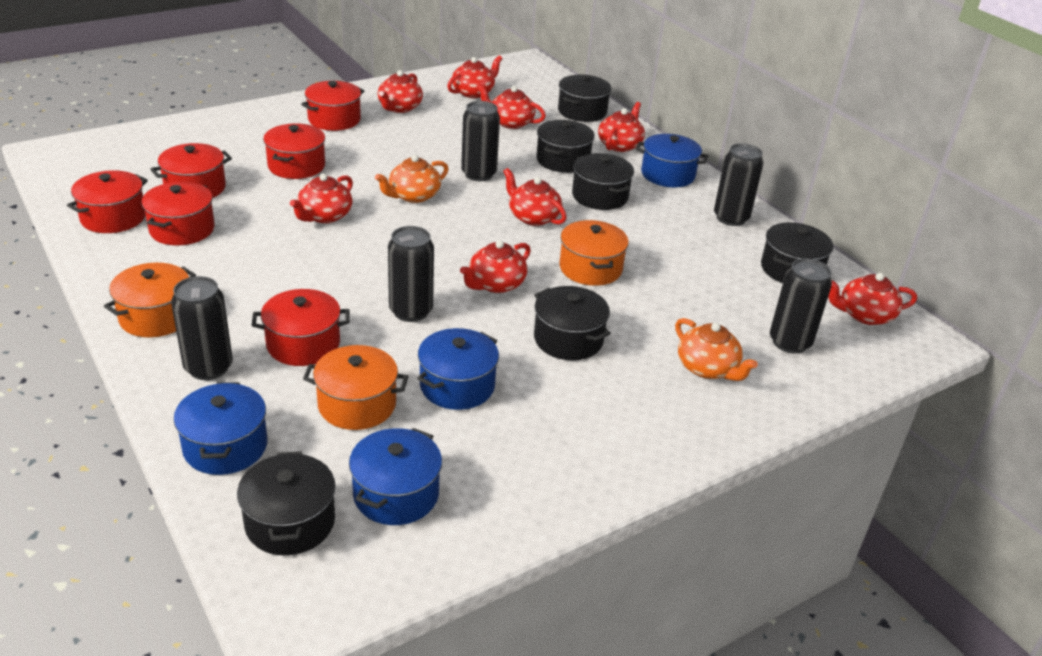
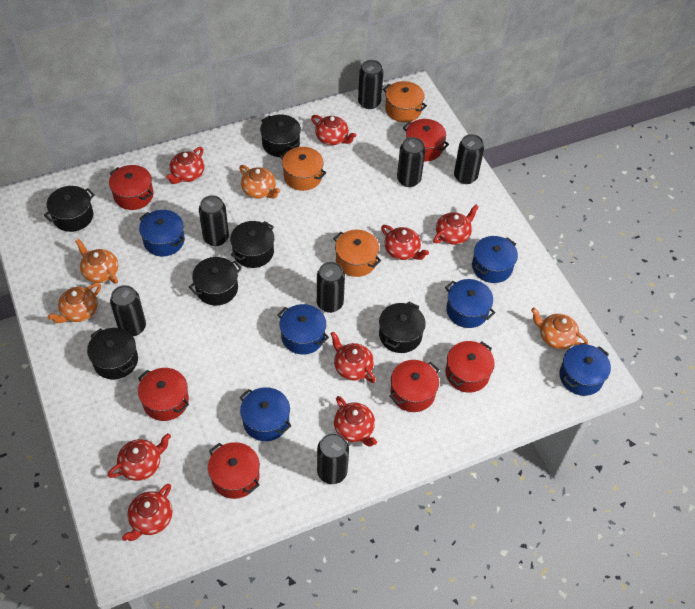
black can: 5 -> 7
blue pot: 4 -> 6
orange teapot: 2 -> 4

